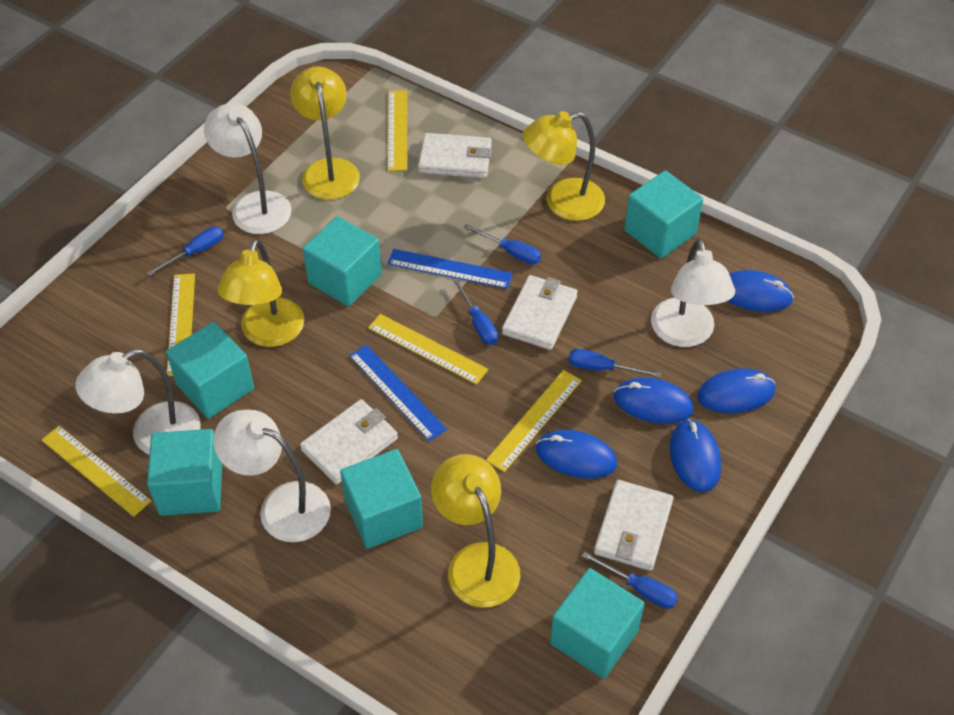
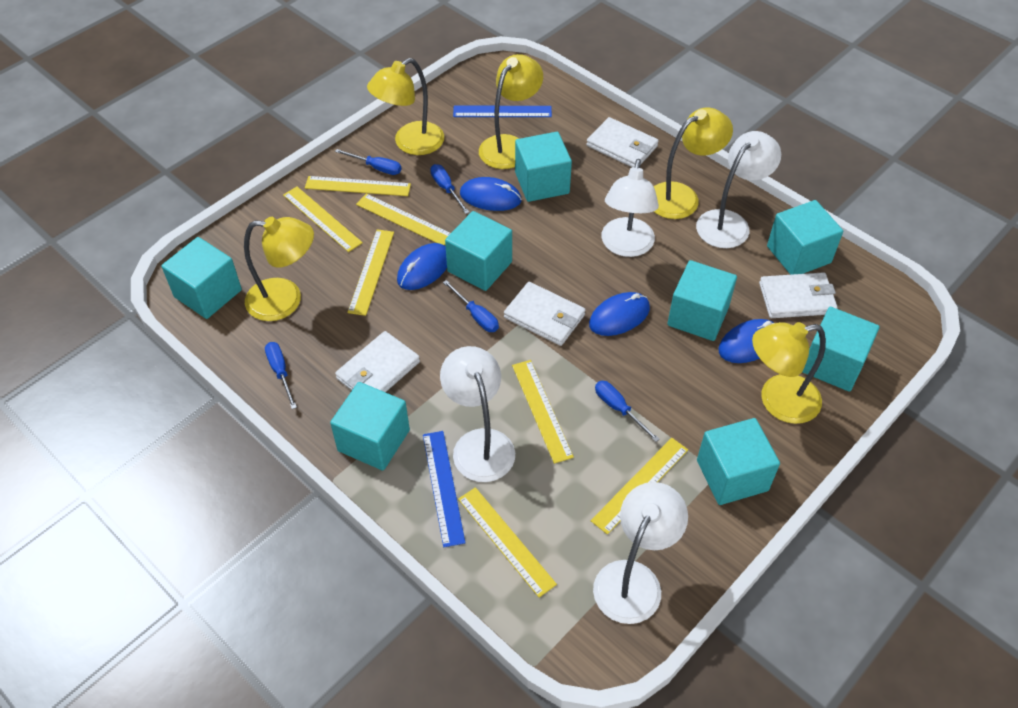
blue mouse: 5 -> 4
turquoise cube: 6 -> 8
yellow lamp: 4 -> 5
yellow ruler: 5 -> 7

